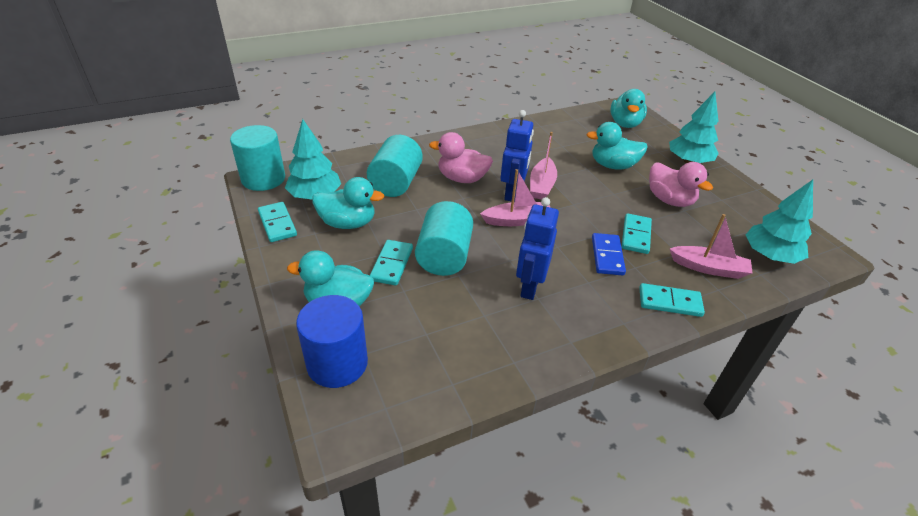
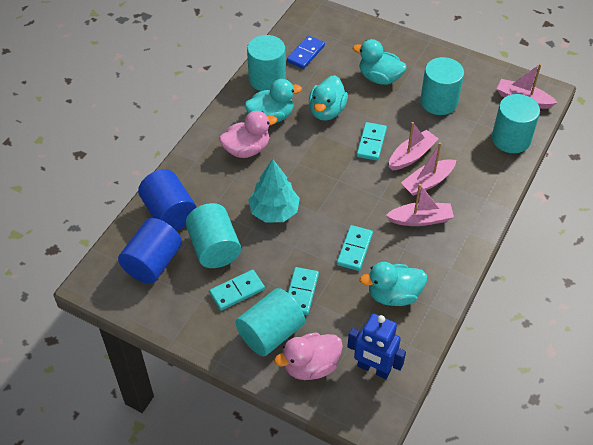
blue cylinder: 1 -> 2
blue robot: 2 -> 1
pink boat: 3 -> 4
turquoise cylinder: 3 -> 5
turquoise tree: 3 -> 1

